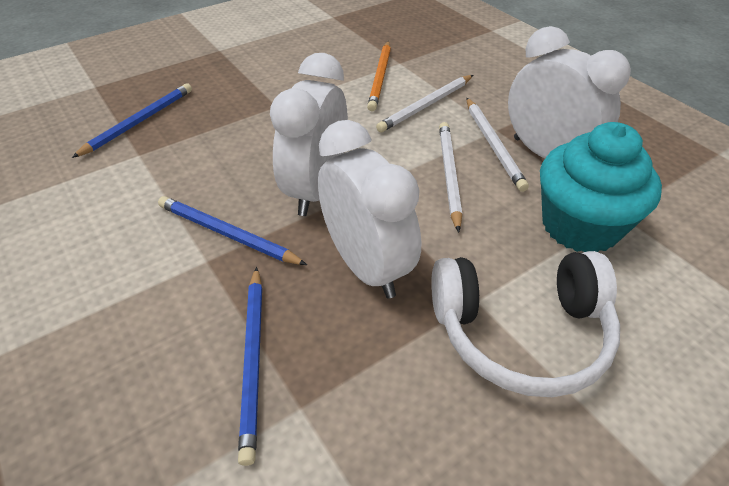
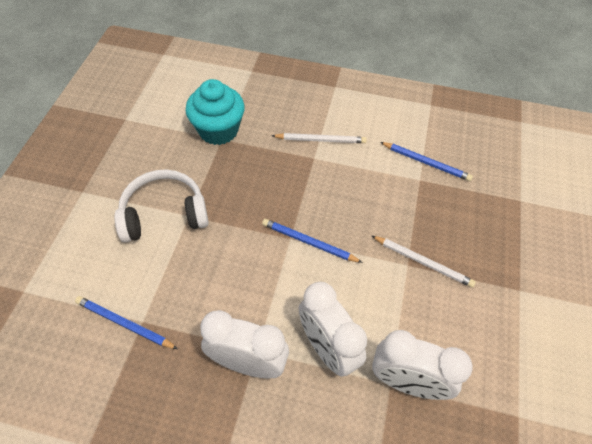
orange pencil: 1 -> 0
white pencil: 3 -> 2

